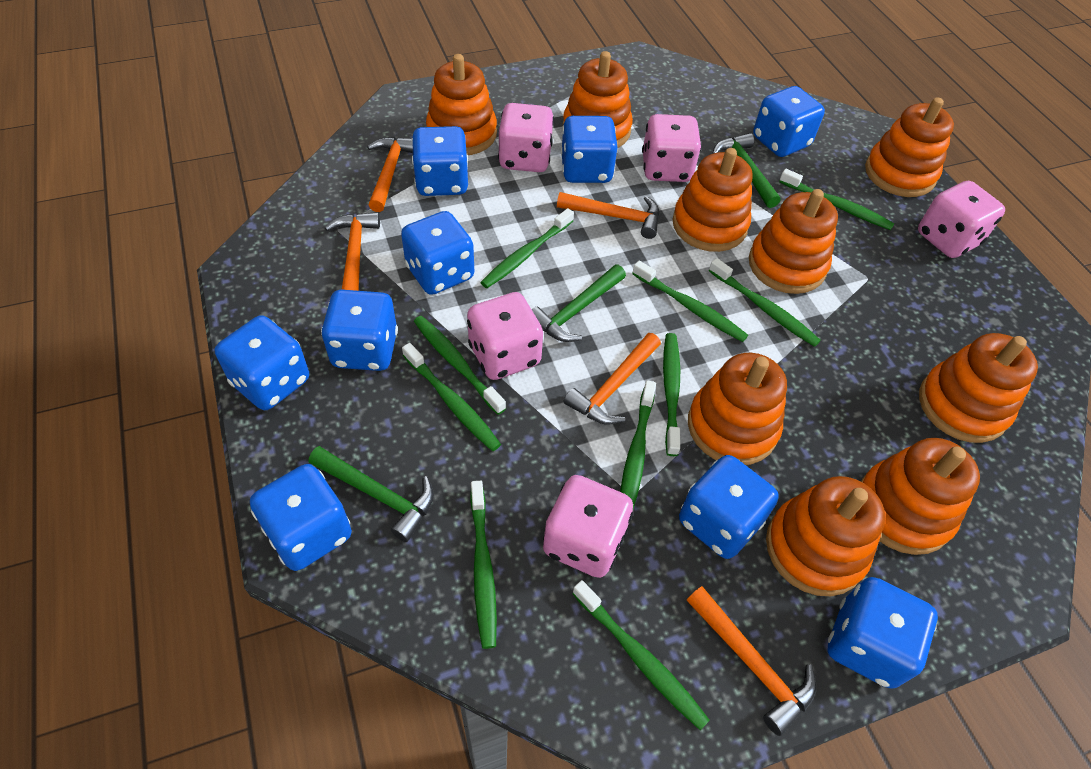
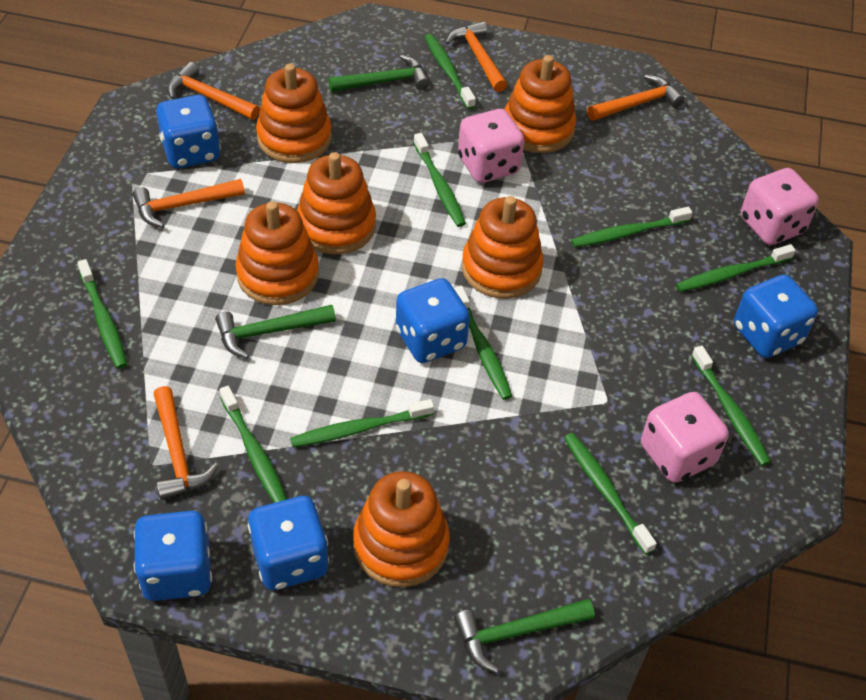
blue dice: 9 -> 5
orange stacking toy: 9 -> 6
pink dice: 5 -> 3

